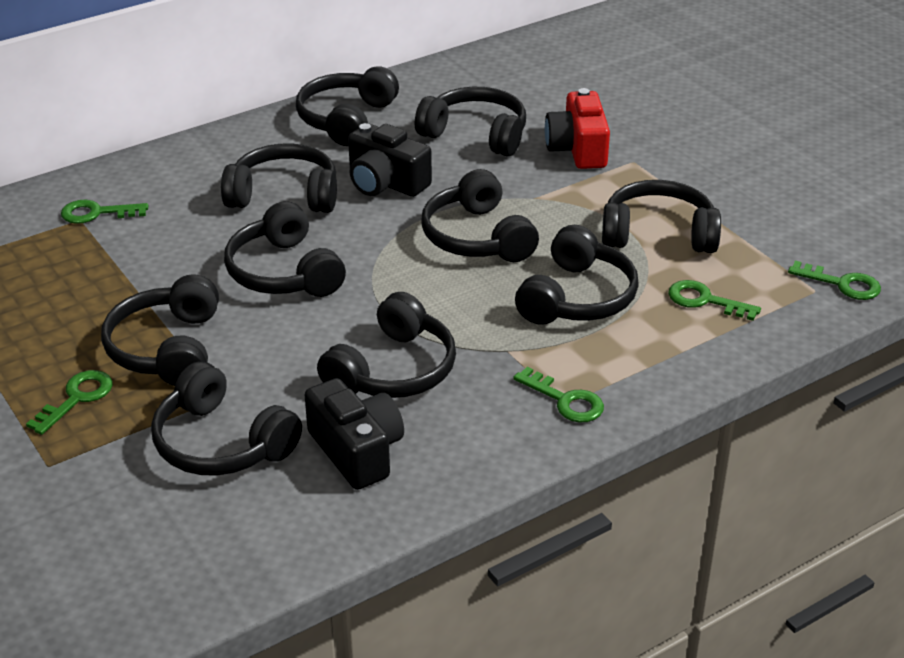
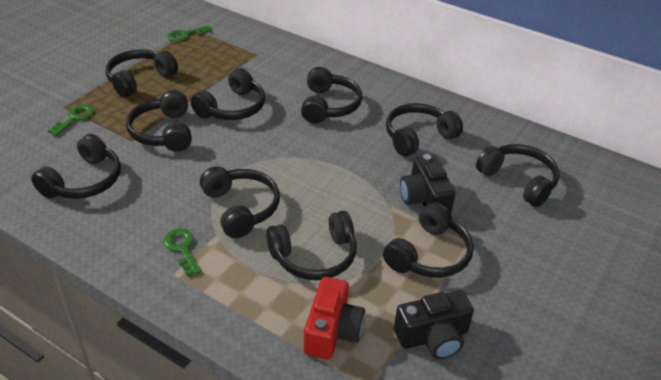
green key: 5 -> 3

